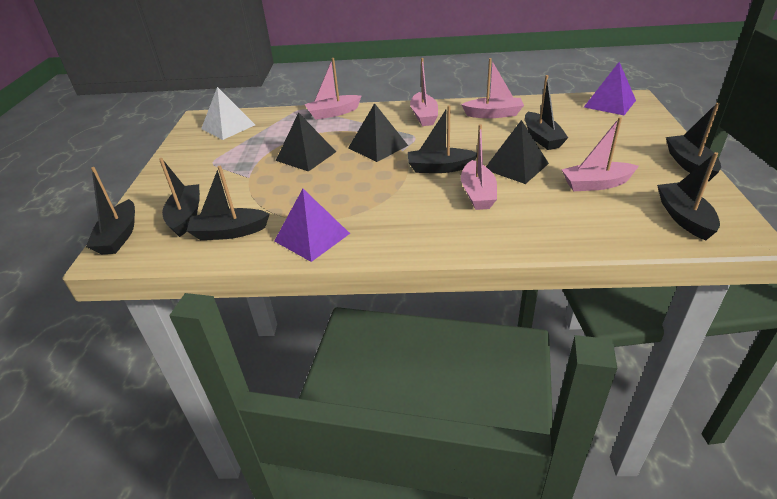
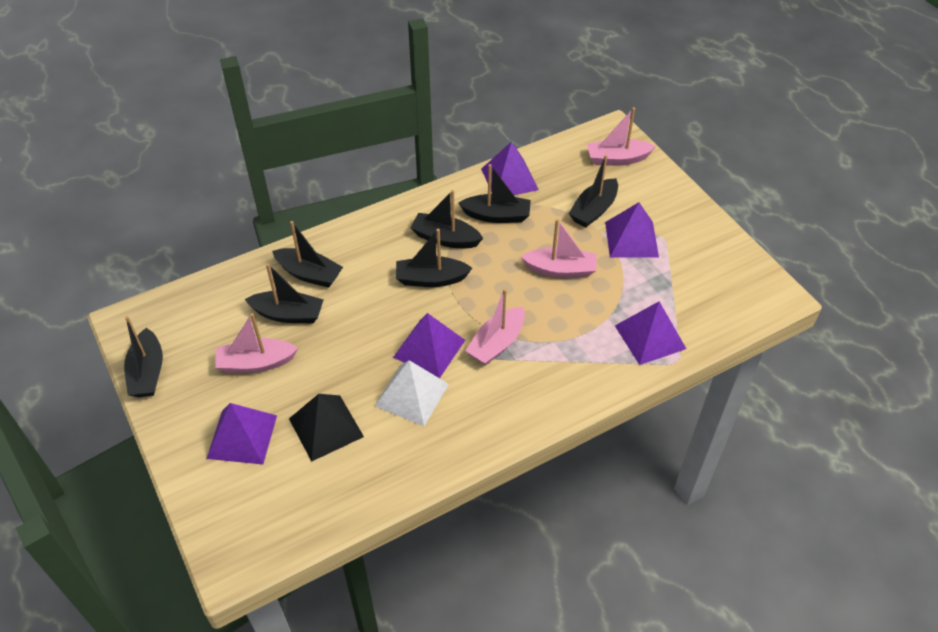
black pyramid: 3 -> 1
pink boat: 5 -> 4
purple pyramid: 2 -> 5

